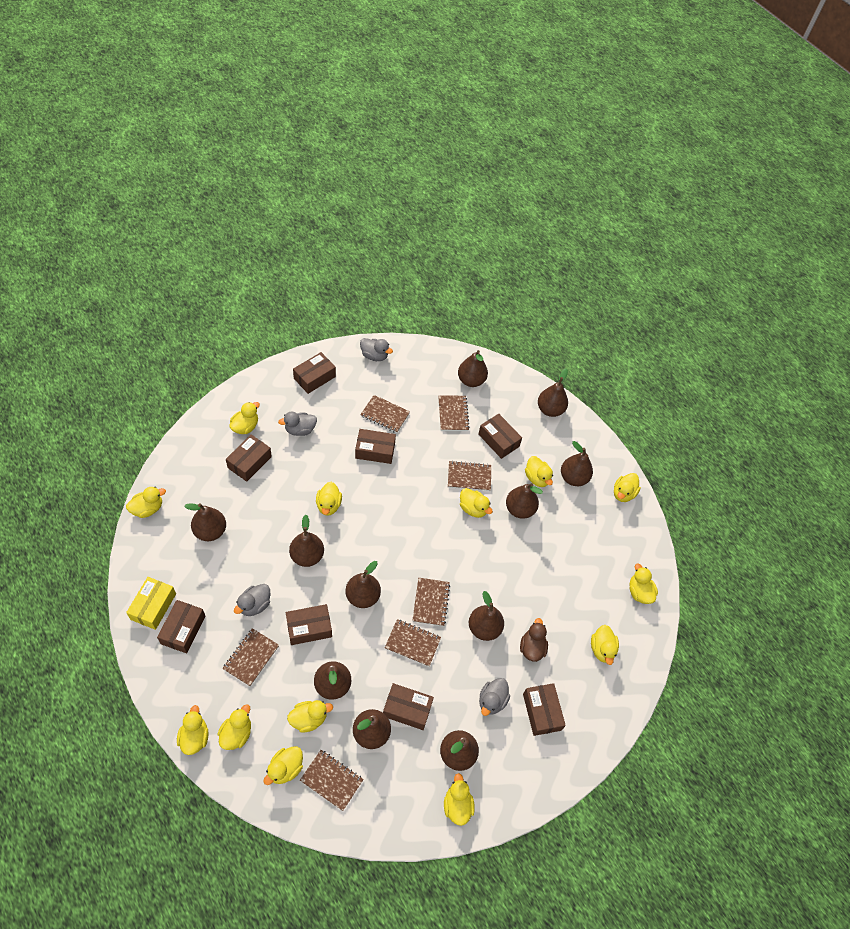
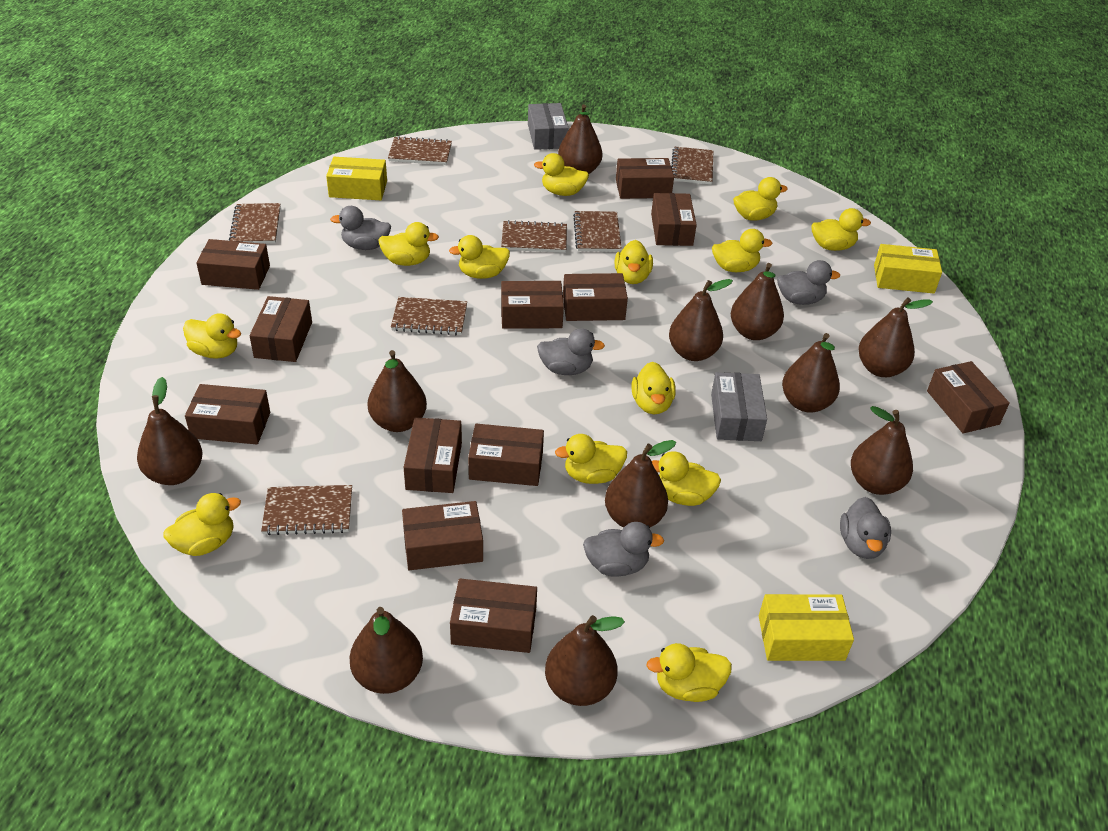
brown box: 8 -> 12
brown duck: 1 -> 0
grey box: 0 -> 2
grey duck: 4 -> 5
yellow box: 1 -> 3

